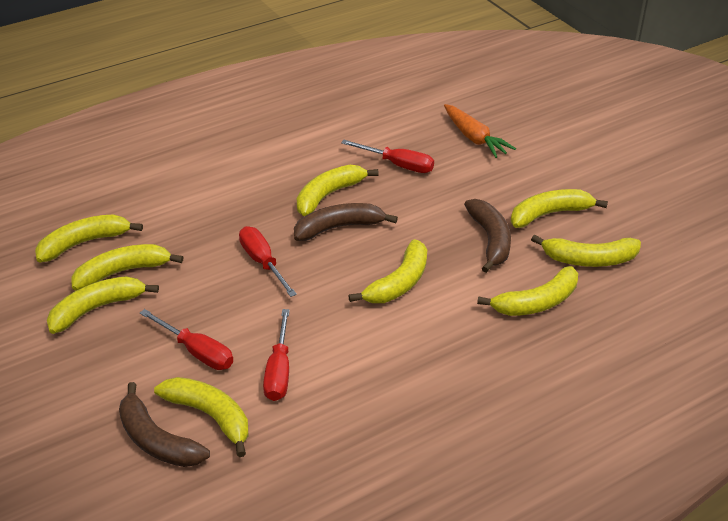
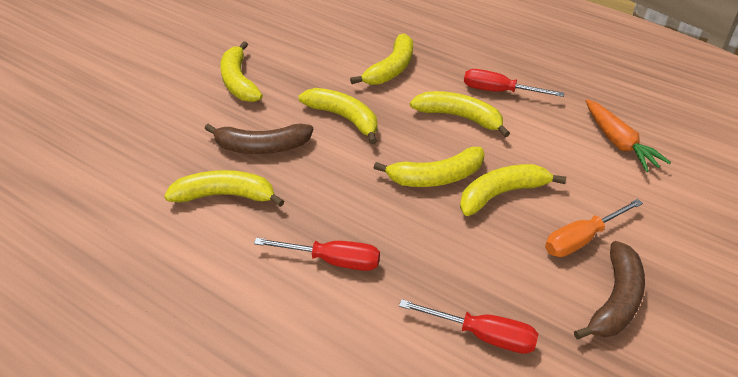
brown banana: 3 -> 2
orange screwdriver: 0 -> 1
red screwdriver: 4 -> 3
yellow banana: 9 -> 7

